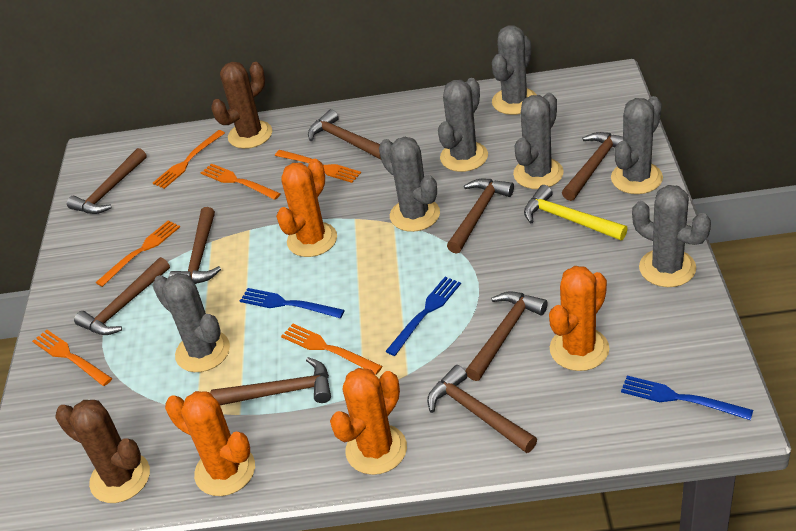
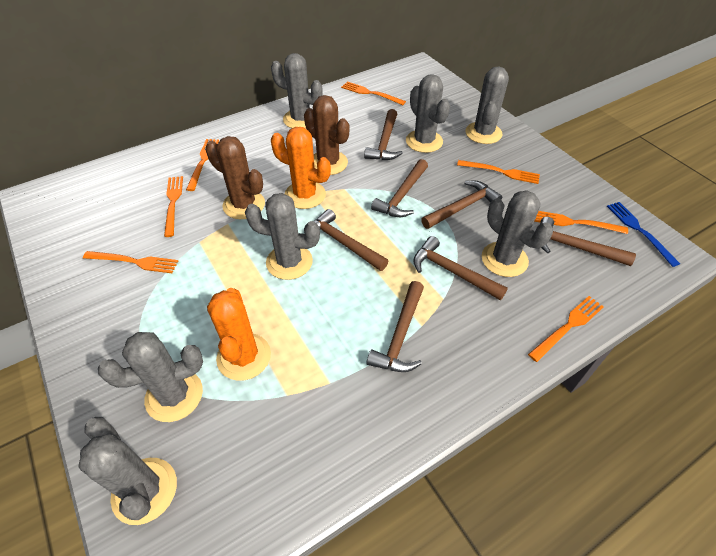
blue fork: 3 -> 1
brown hammer: 9 -> 7
orange cactus: 4 -> 2
orange fork: 6 -> 7
yellow hammer: 1 -> 0

